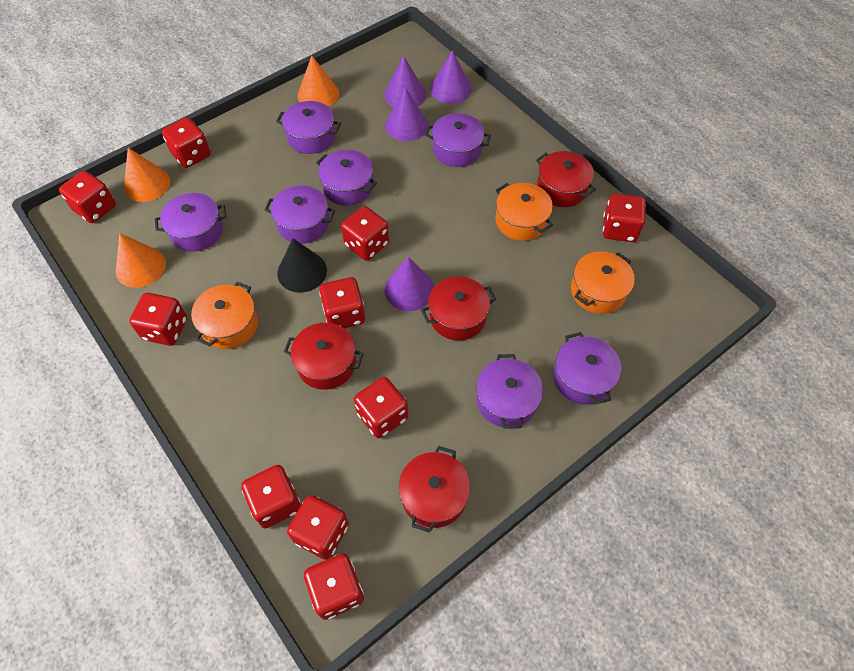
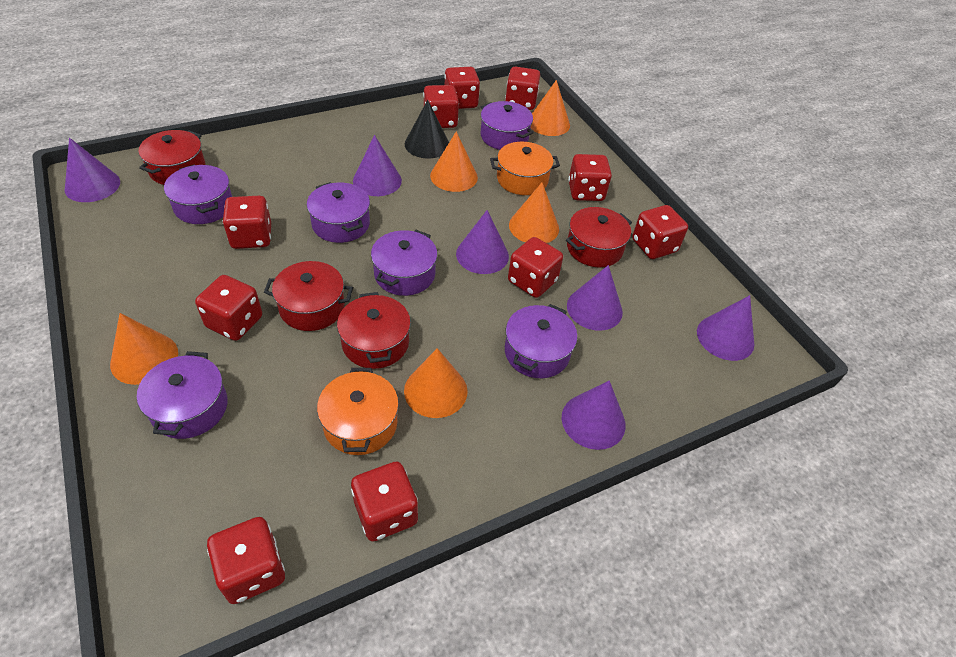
orange cone: 3 -> 5
orange pot: 3 -> 2
purple cone: 4 -> 6
purple pot: 7 -> 6

